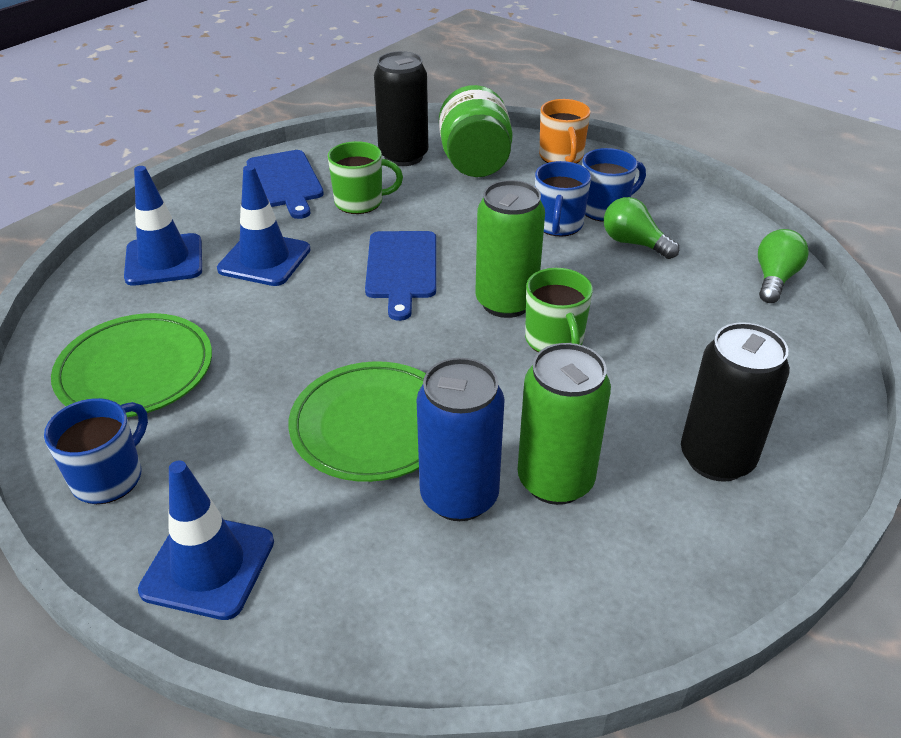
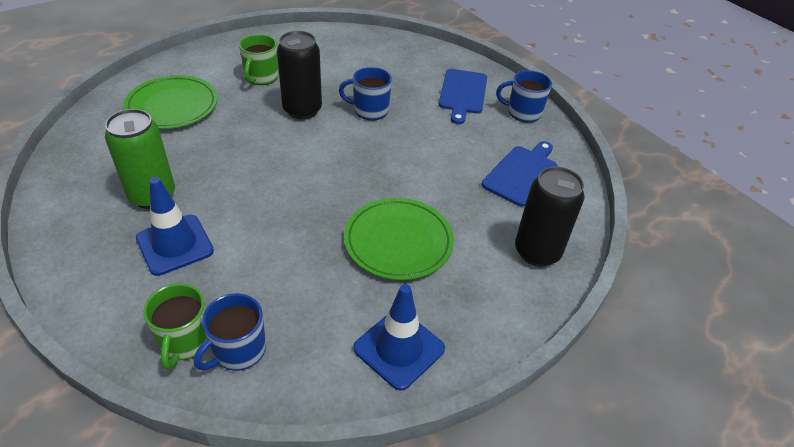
blue can: 1 -> 0
blue traffic cone: 3 -> 2
green can: 2 -> 1
green jar: 1 -> 0
green light bulb: 2 -> 0
orange mug: 1 -> 0

